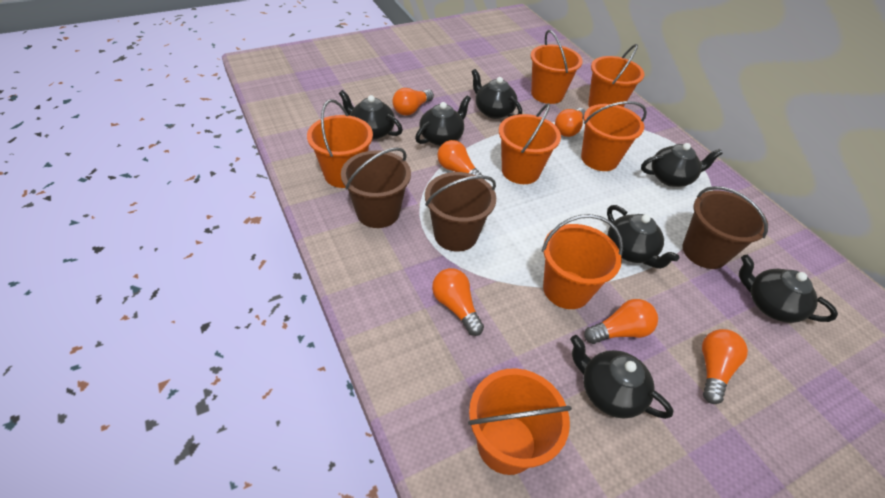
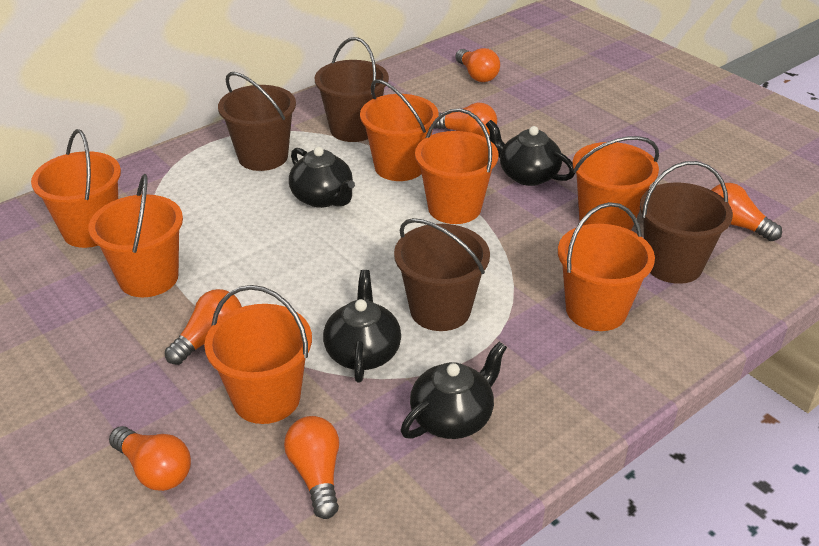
black teapot: 7 -> 4
brown bucket: 3 -> 4

